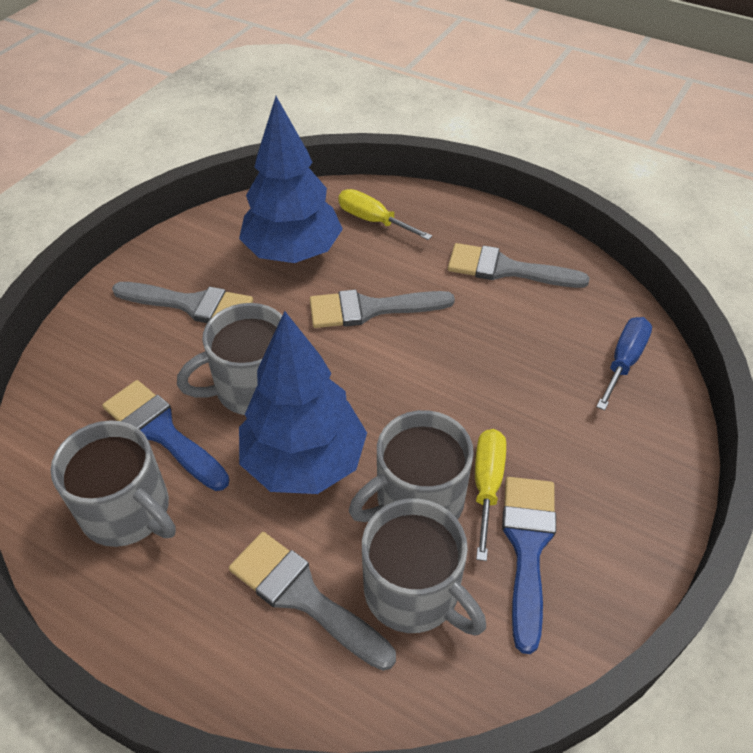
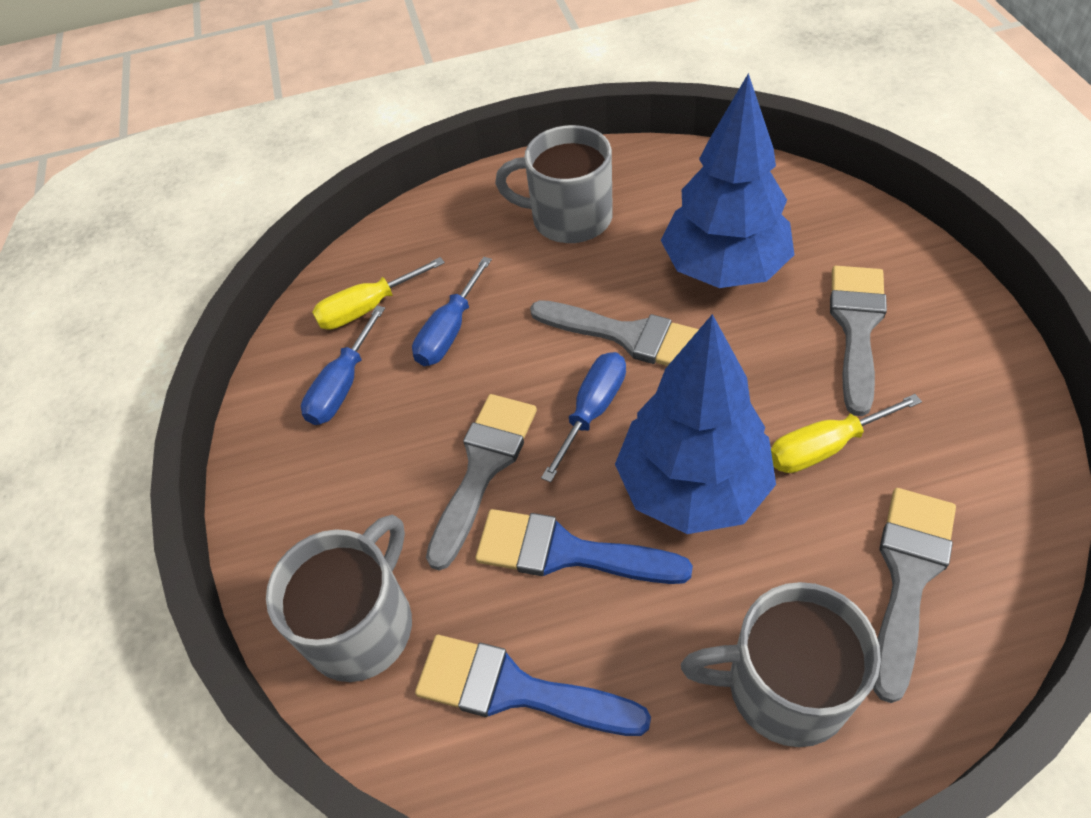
blue screwdriver: 1 -> 3
grey mug: 4 -> 3

